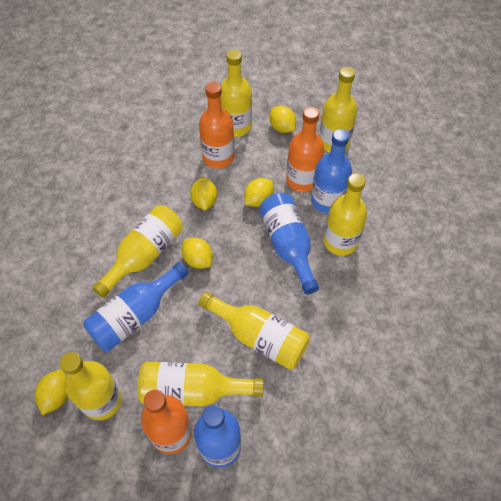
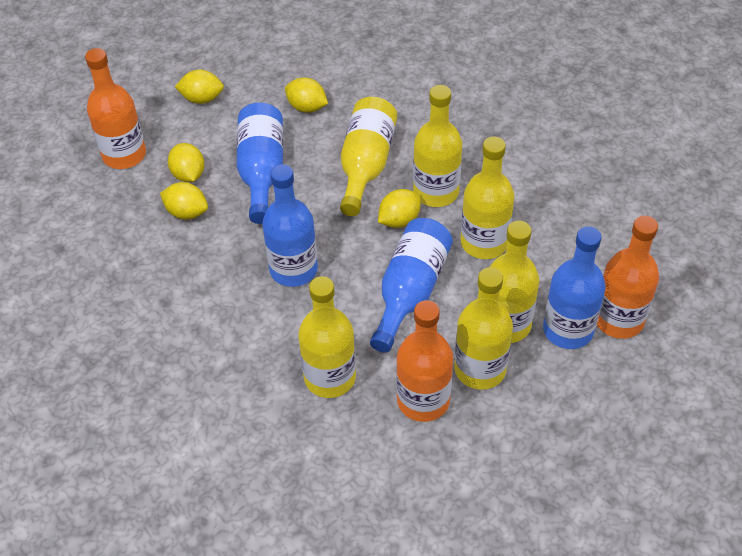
yellow bottle: 7 -> 6

